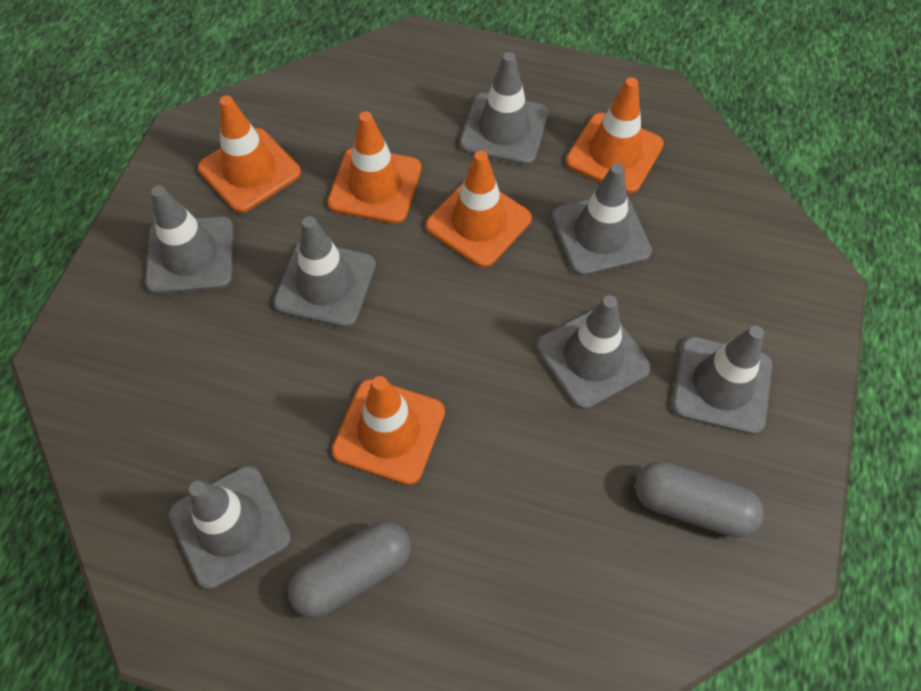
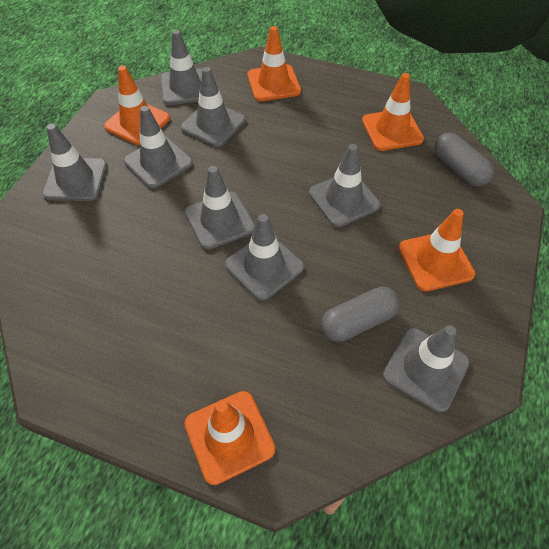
grey traffic cone: 7 -> 8

